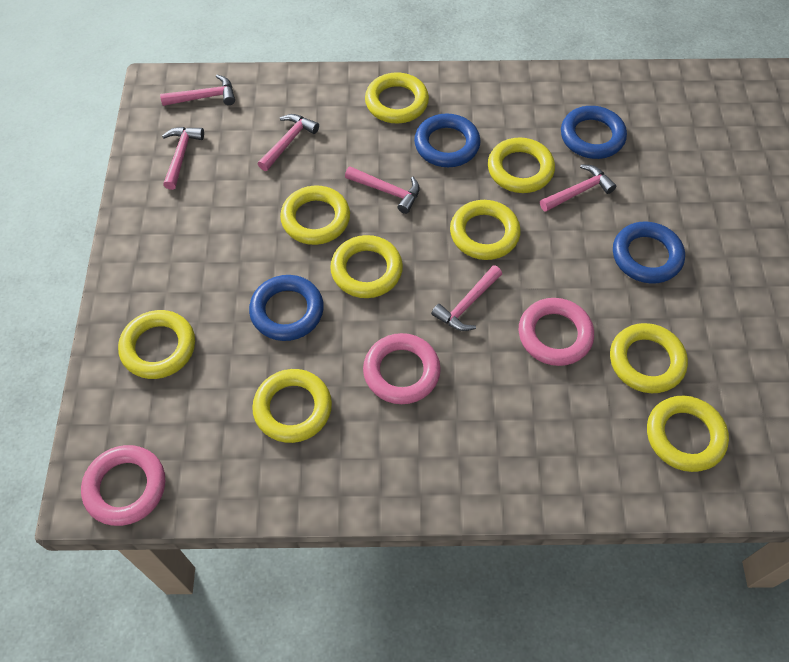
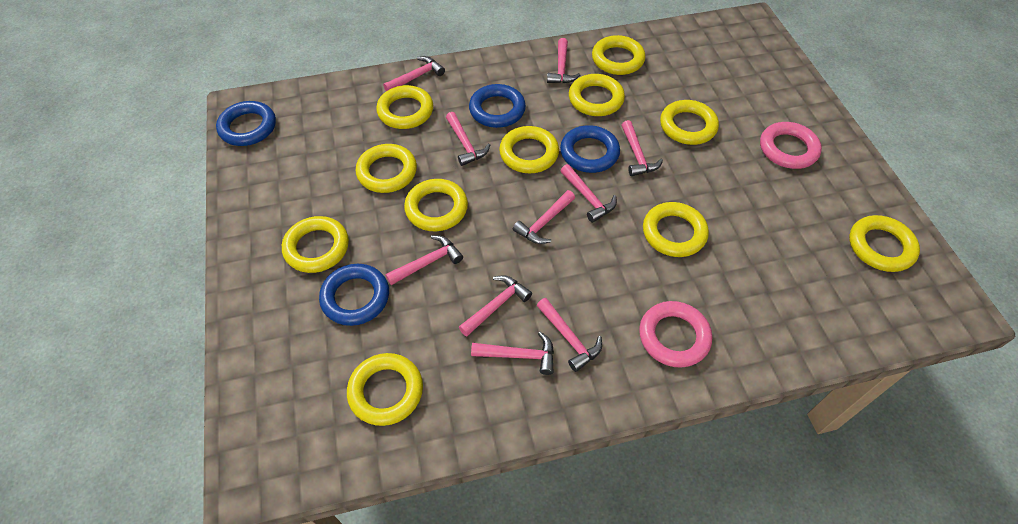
pink hammer: 6 -> 10
pink ring: 3 -> 2
yellow ring: 9 -> 11

